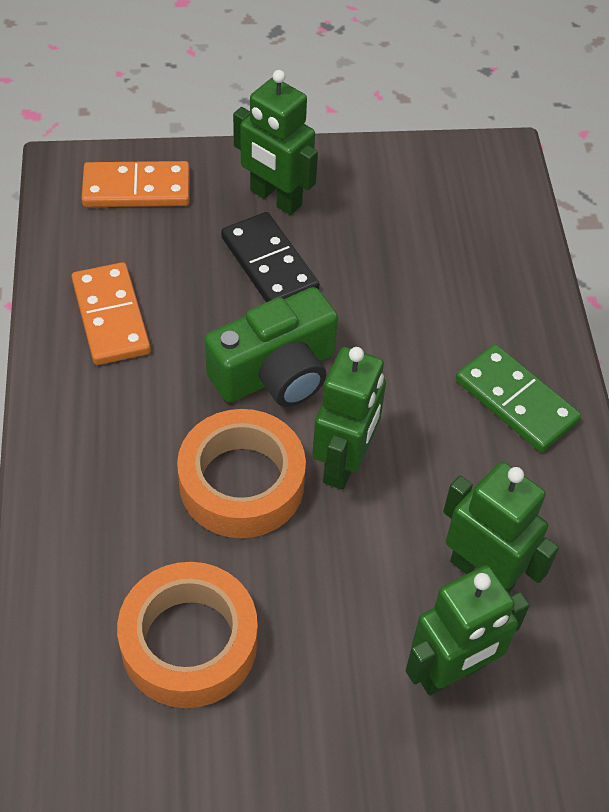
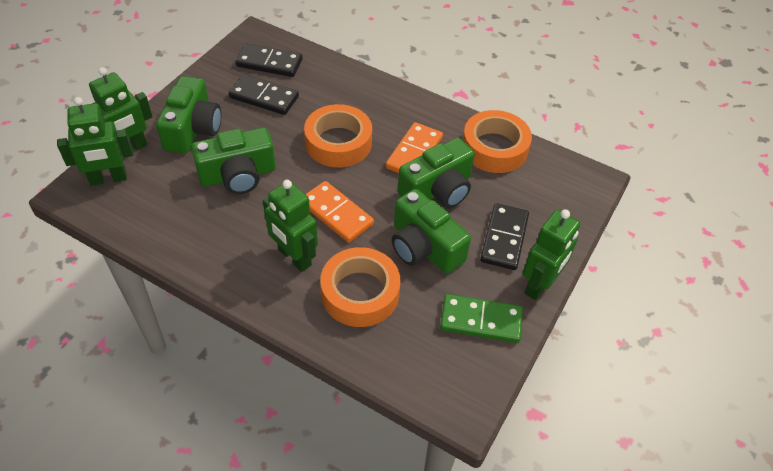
black domino: 1 -> 3
green camera: 1 -> 4
orange tape: 2 -> 3

